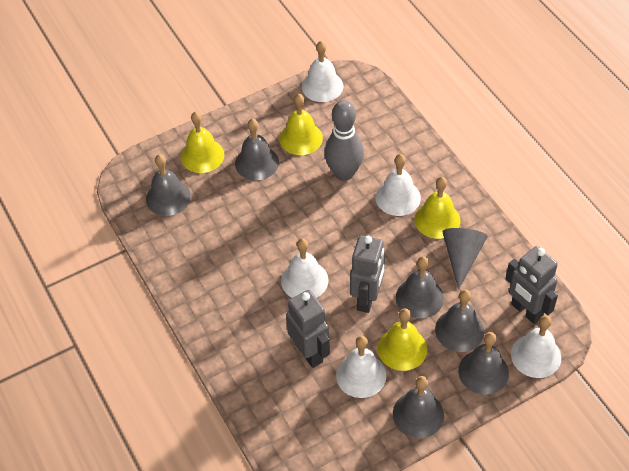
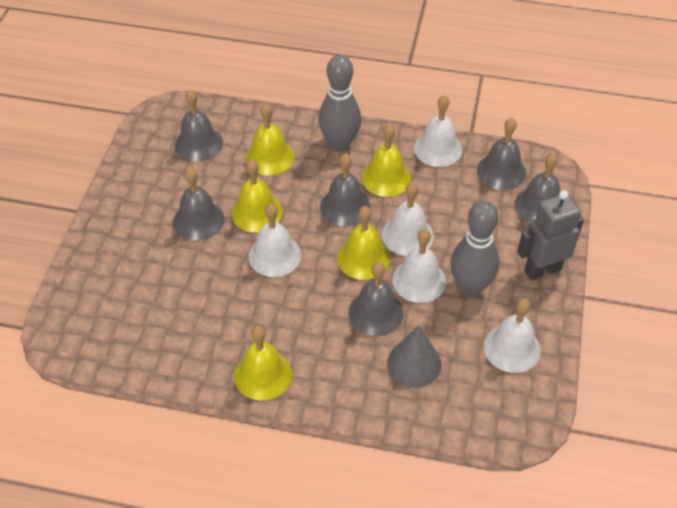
grey bowling pin: 1 -> 2
grey robot: 3 -> 1
yellow bell: 4 -> 5

